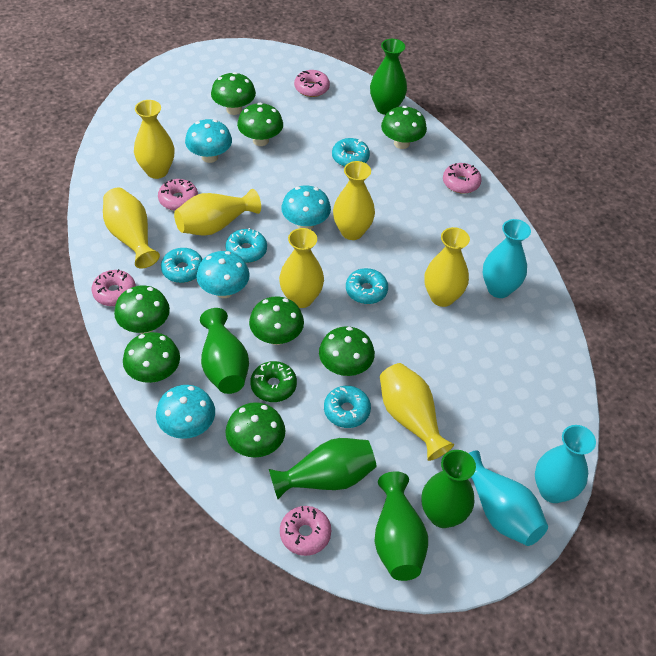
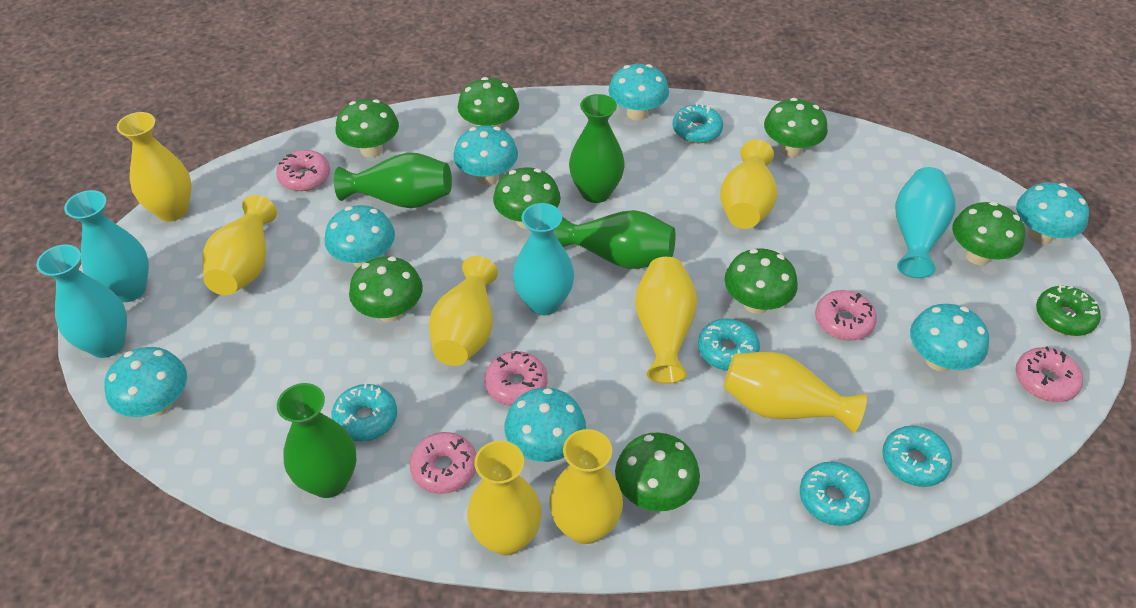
green vase: 5 -> 4
turquoise mushroom: 4 -> 7
turquoise vase: 3 -> 4
yellow vase: 7 -> 8

